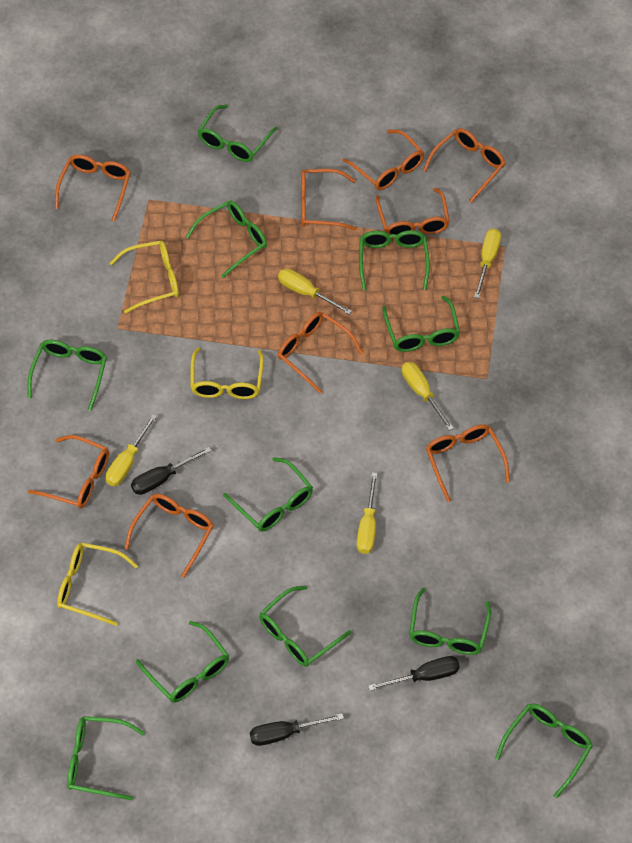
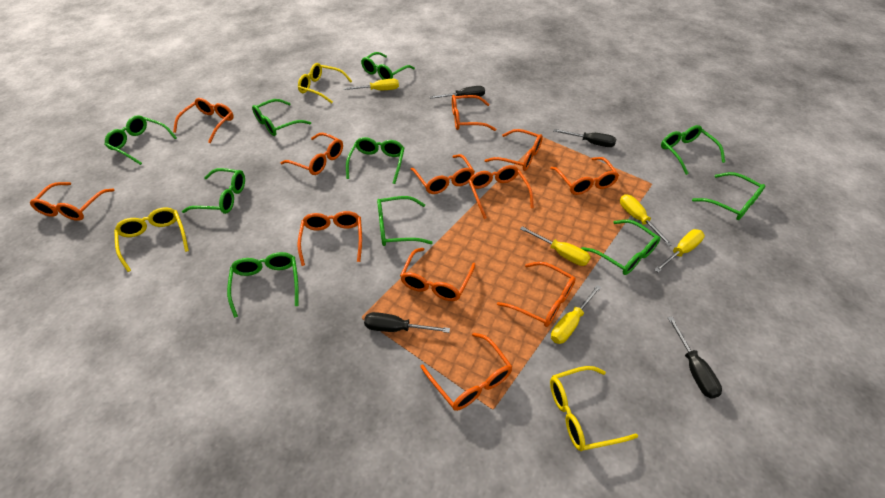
black screwdriver: 3 -> 4
green glasses: 11 -> 10
orange glasses: 9 -> 12

